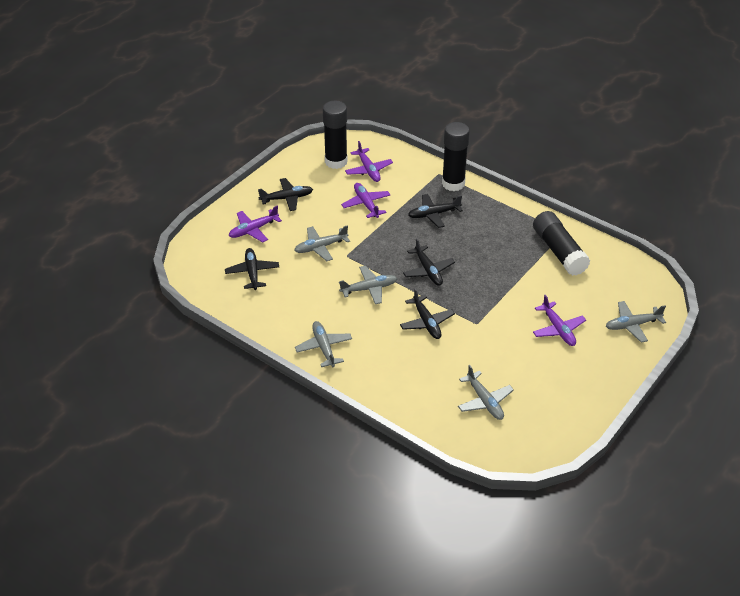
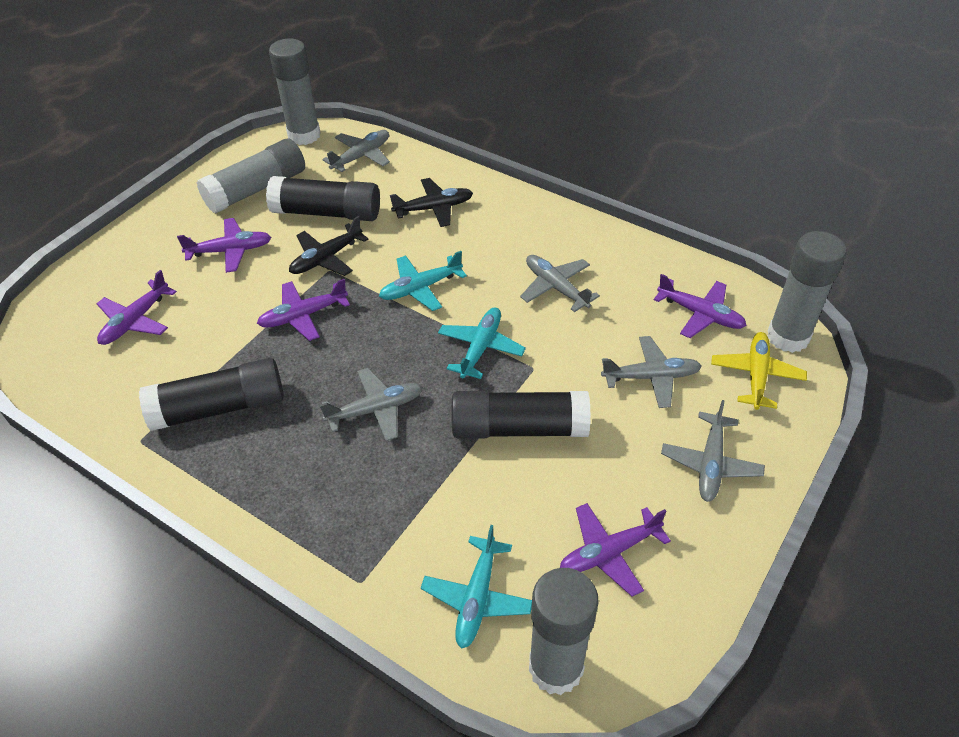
black plane: 5 -> 2
grey glue stick: 0 -> 4
purple plane: 4 -> 5
turquoise plane: 0 -> 3
yellow plane: 0 -> 1

